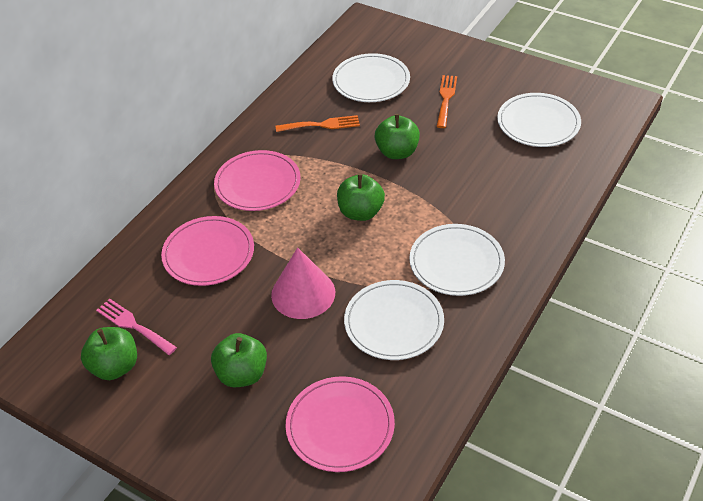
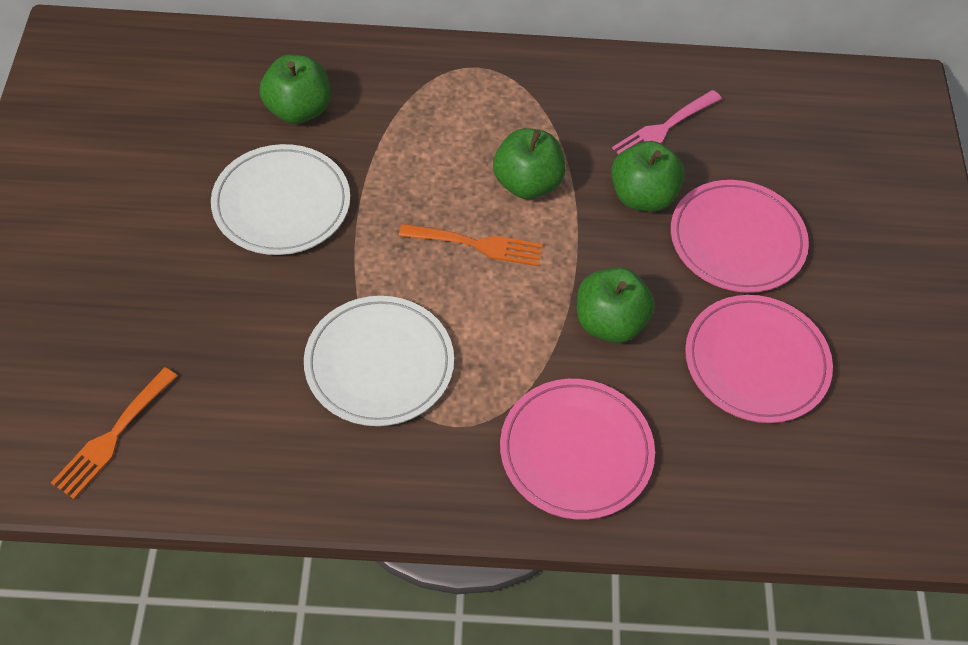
pink cone: 1 -> 0
white plate: 4 -> 2

